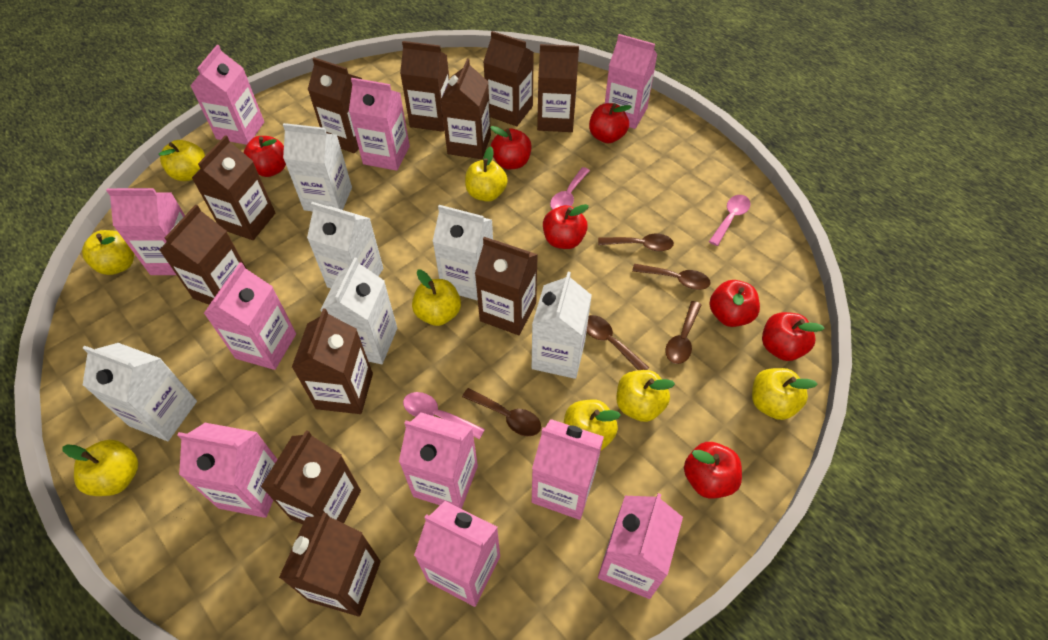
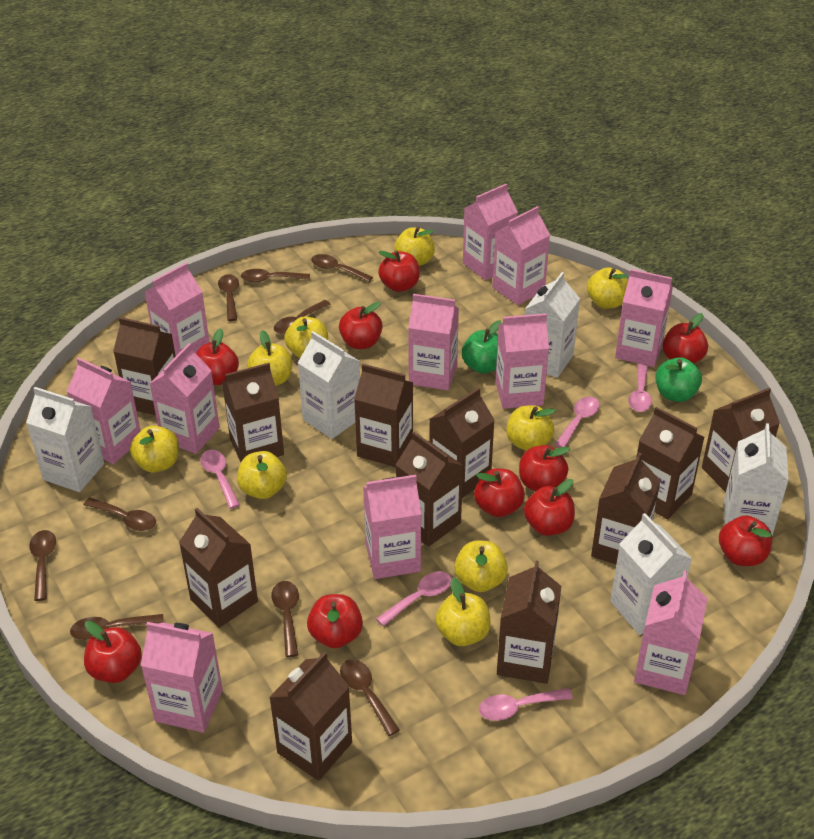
brown spoon: 5 -> 9
green apple: 0 -> 2
pink carton: 10 -> 11
pink spoon: 3 -> 5
red apple: 7 -> 10
white carton: 6 -> 5
yellow apple: 8 -> 9

